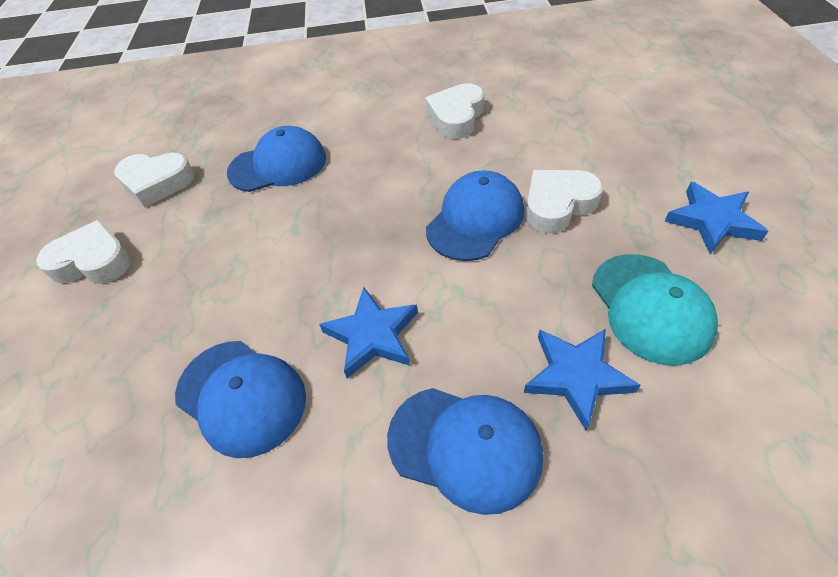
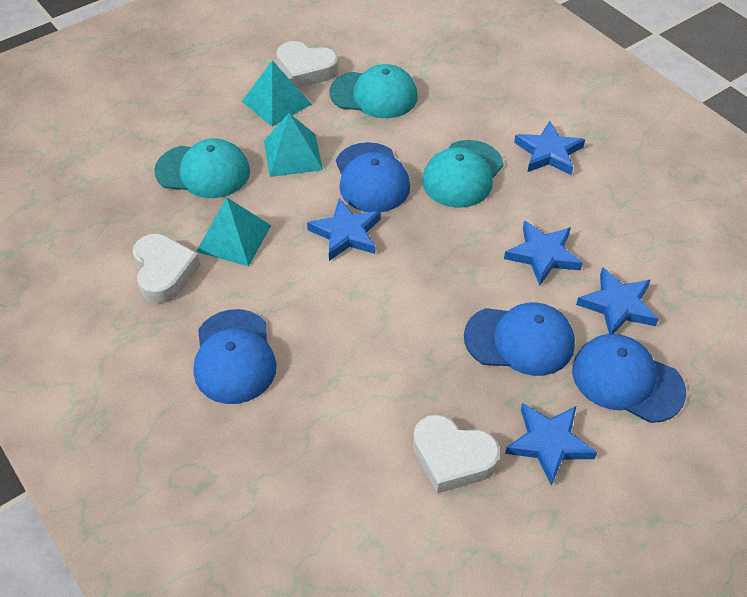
blue star: 3 -> 5
turquoise cap: 1 -> 3
turquoise pyramid: 0 -> 3
white heart: 4 -> 3

